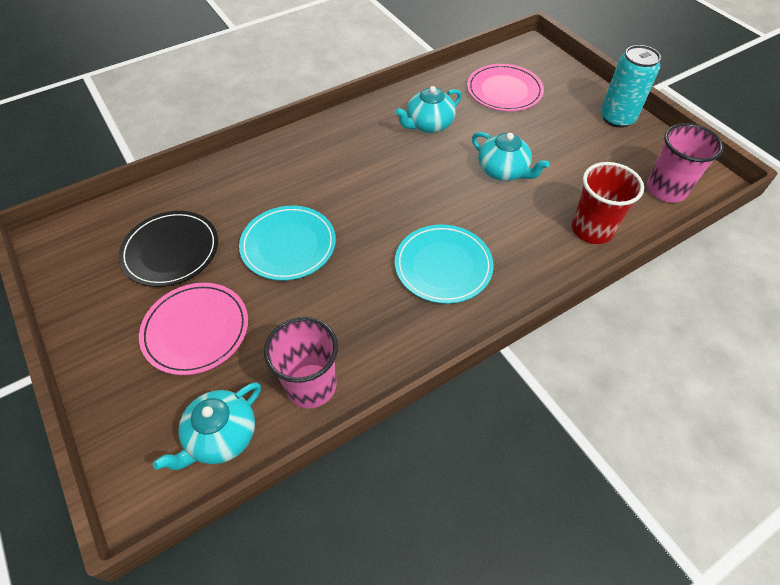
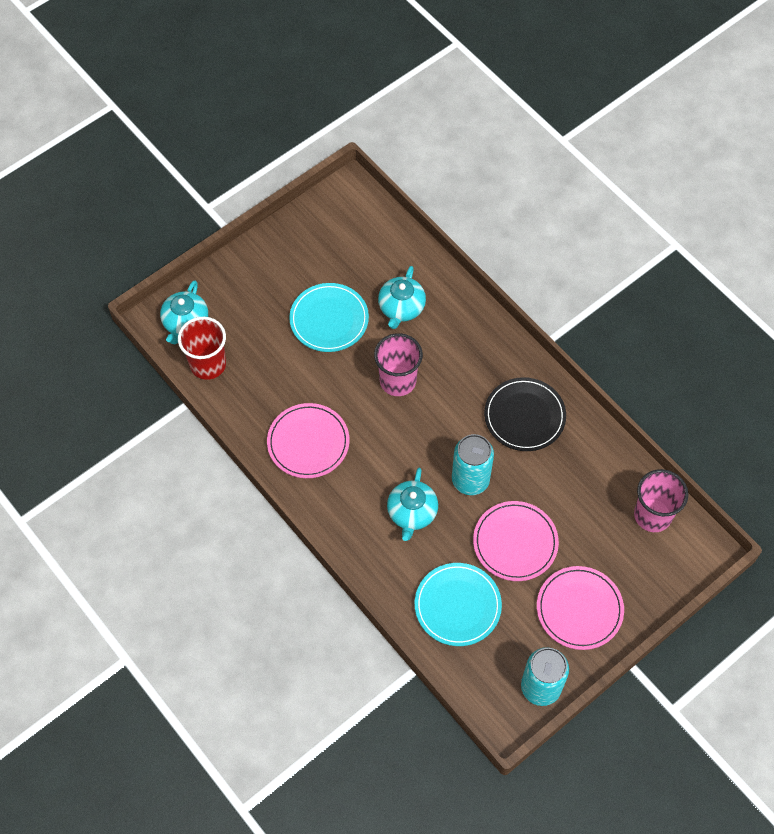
pink plate: 2 -> 3
turquoise can: 1 -> 2

